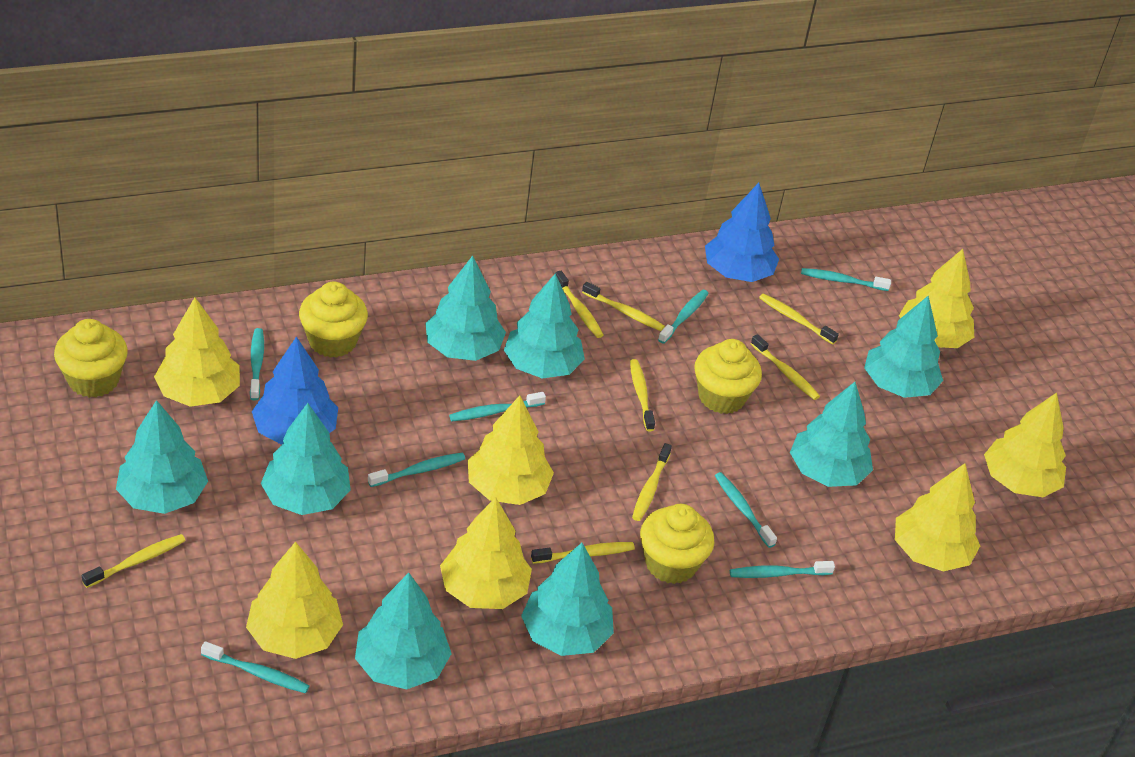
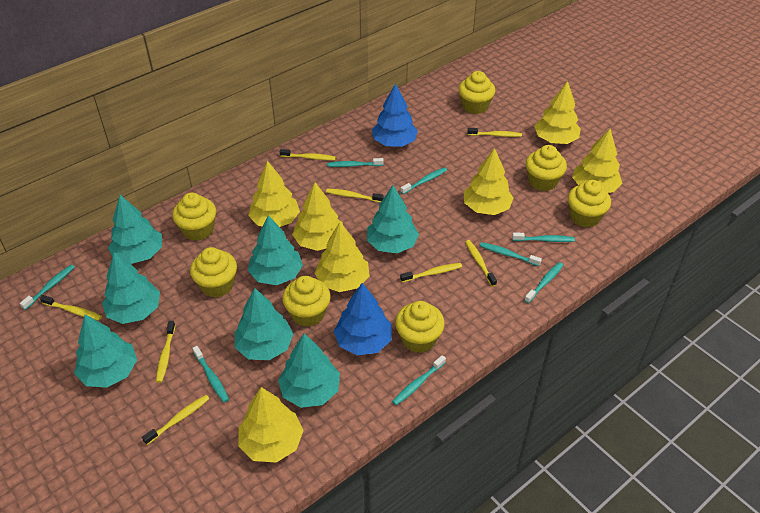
turquoise tree: 8 -> 7
yellow cupcake: 4 -> 7

